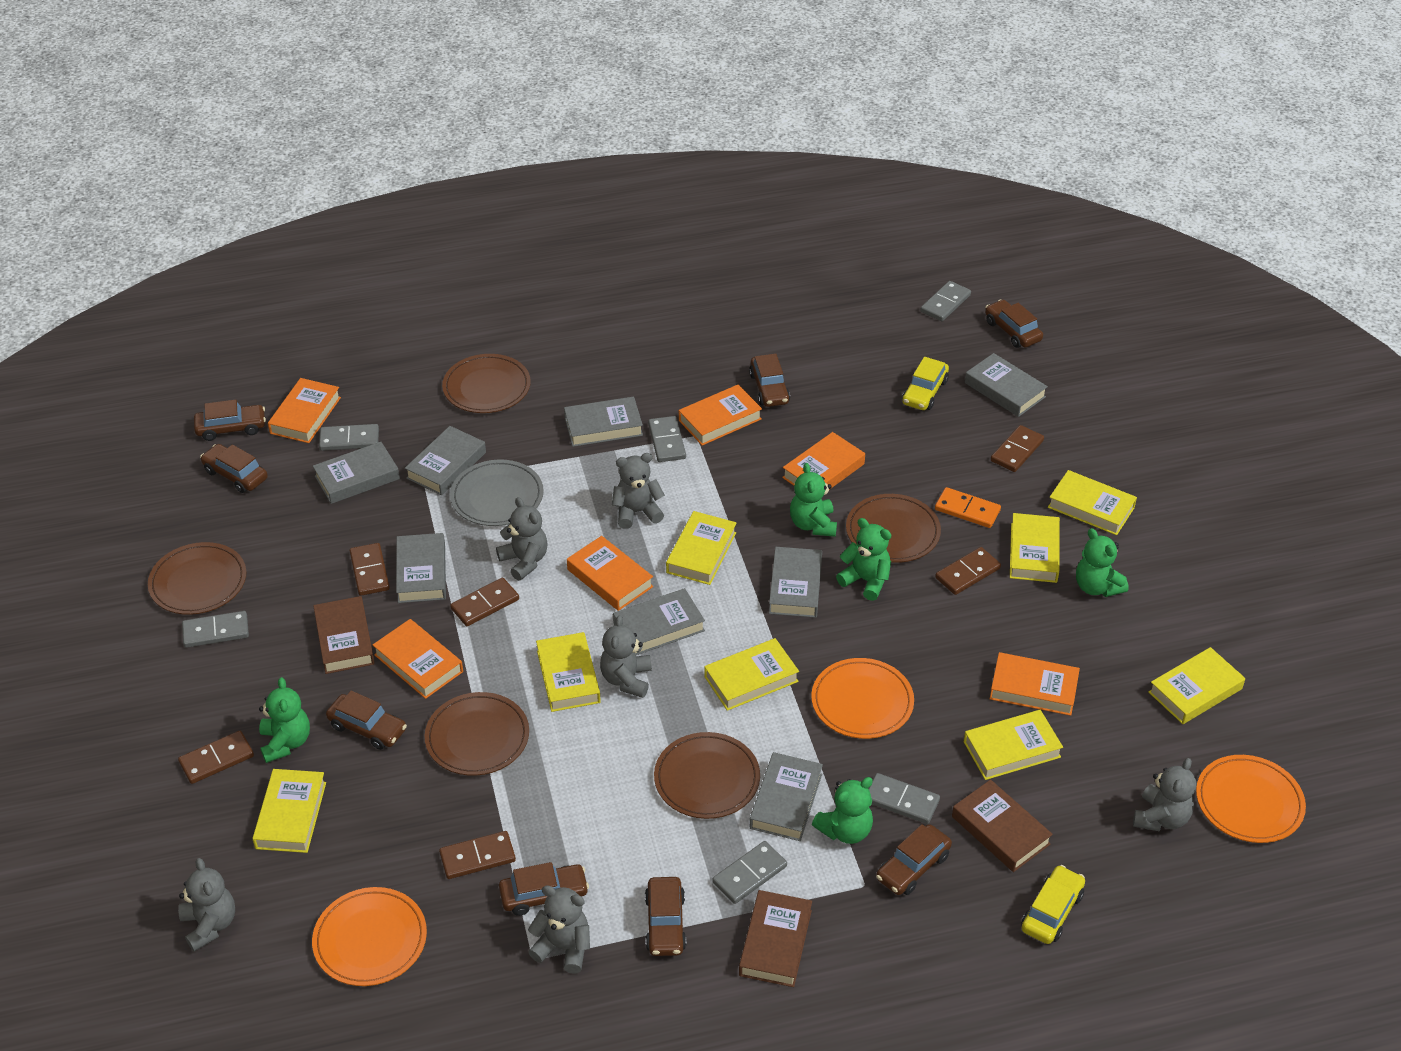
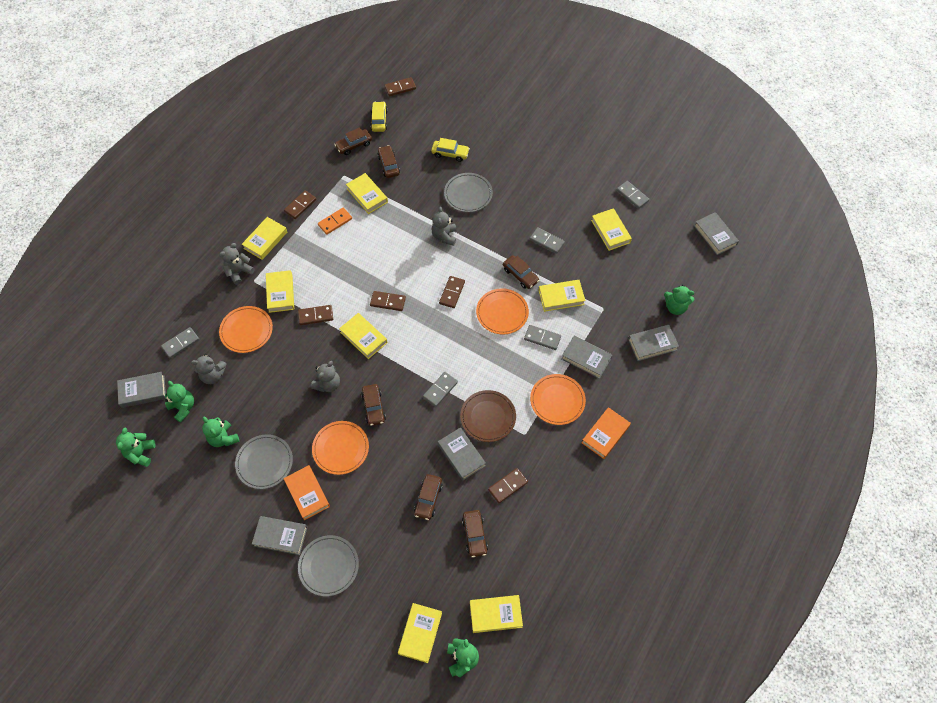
brown book: 3 -> 0
brown car: 8 -> 6
brown plate: 5 -> 1
grey book: 8 -> 6
grey domino: 6 -> 5
grey plate: 1 -> 3
grey teddy bear: 6 -> 4
orange book: 6 -> 2
orange plate: 3 -> 4

